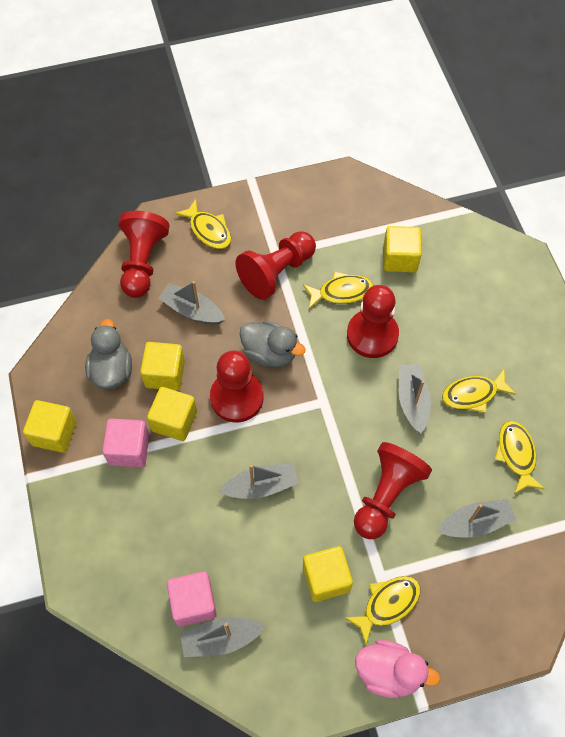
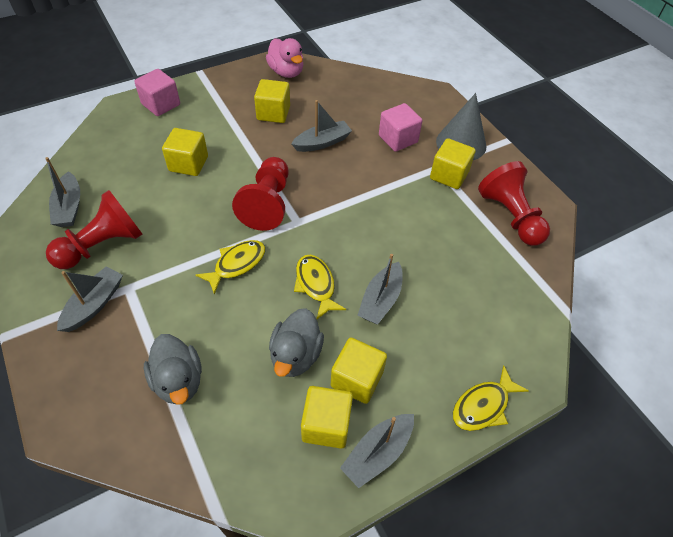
grey cone: 0 -> 1
red pawn: 5 -> 3
yellow fish: 5 -> 3

